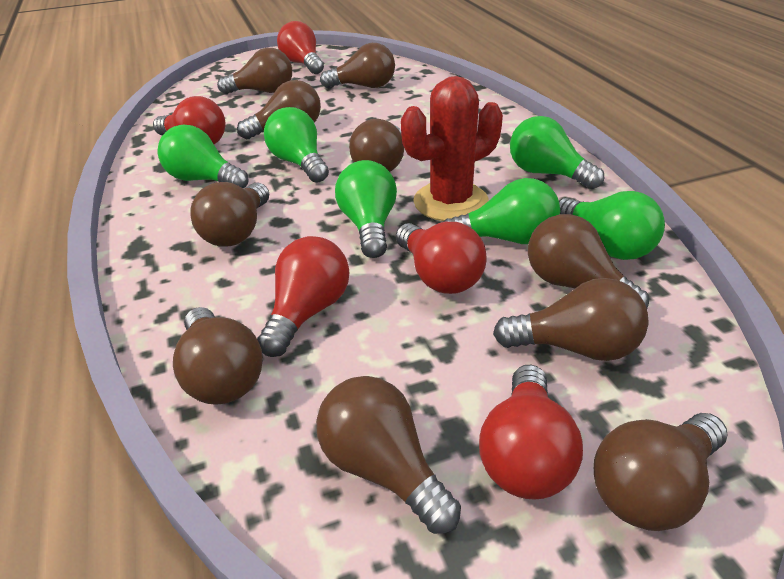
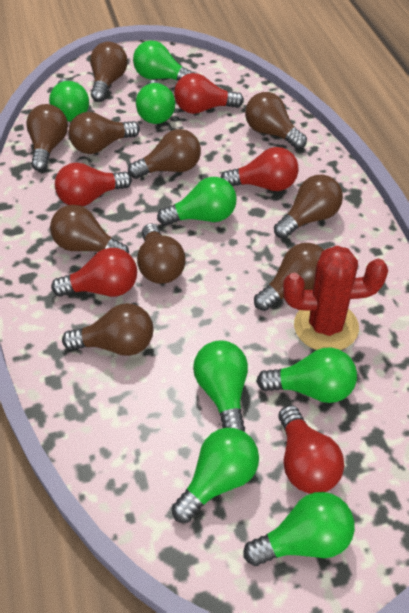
green light bulb: 6 -> 8

